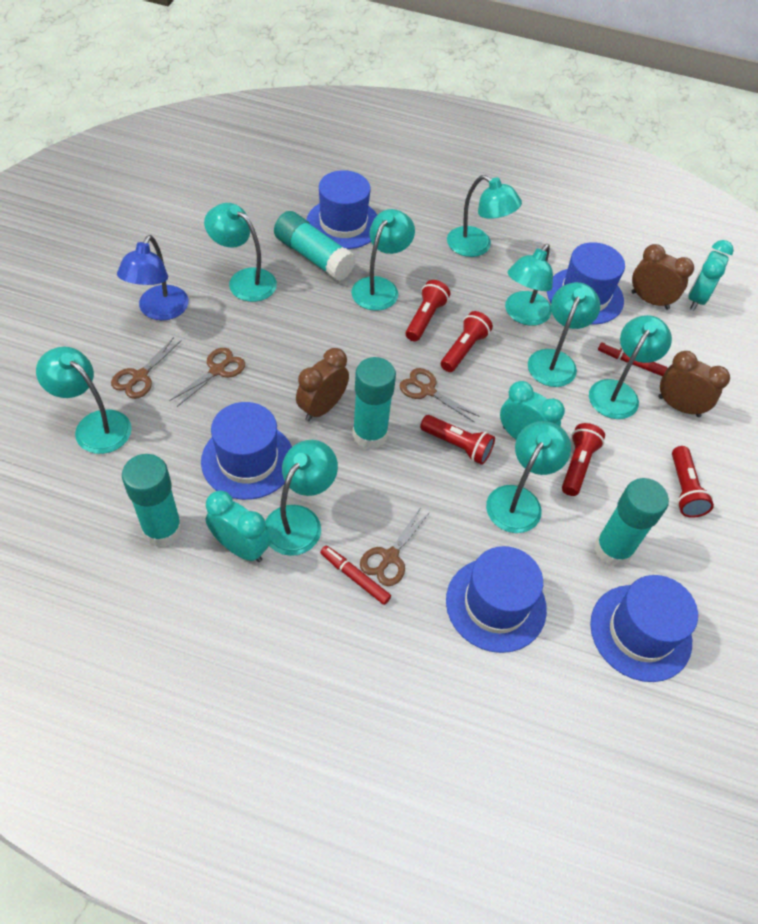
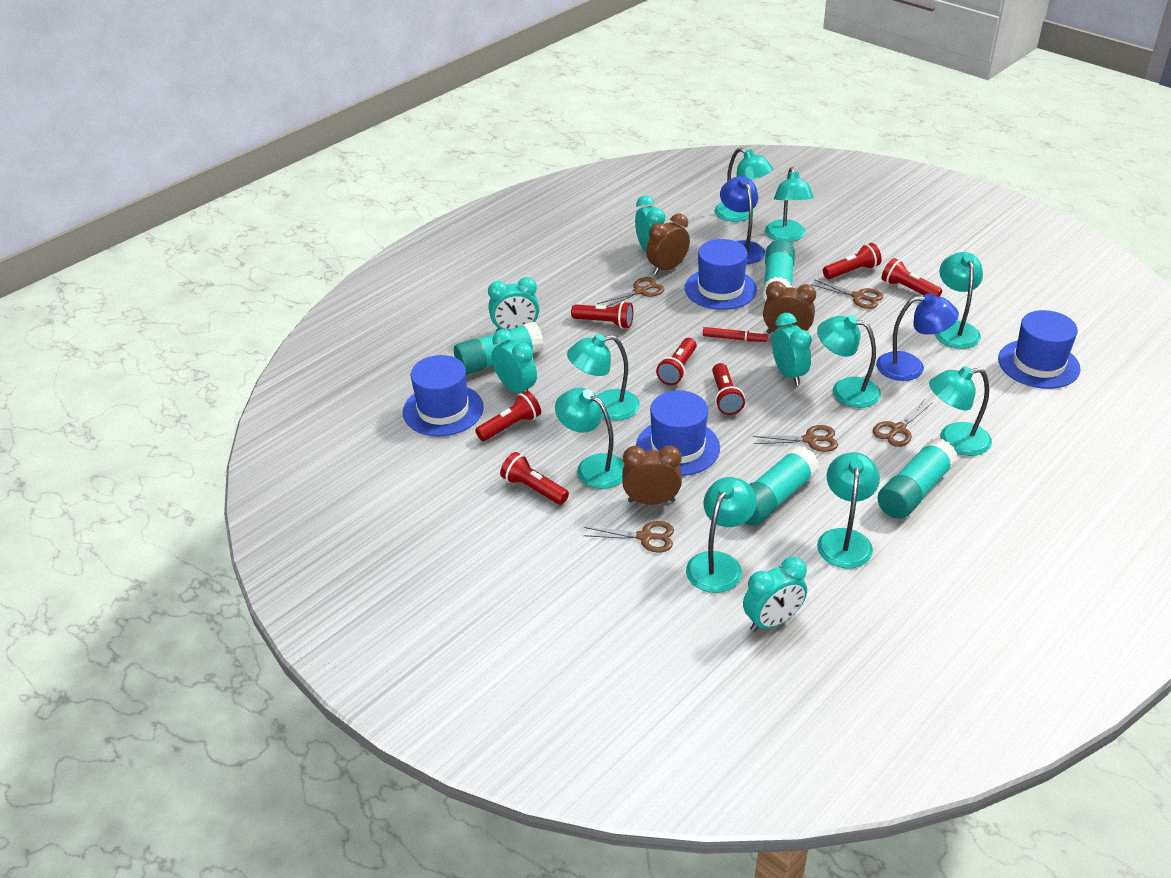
blue hat: 5 -> 4
blue lamp: 1 -> 2
brown scissors: 4 -> 5
red flashlight: 5 -> 7
red marker: 2 -> 1
turquoise clock: 3 -> 5

